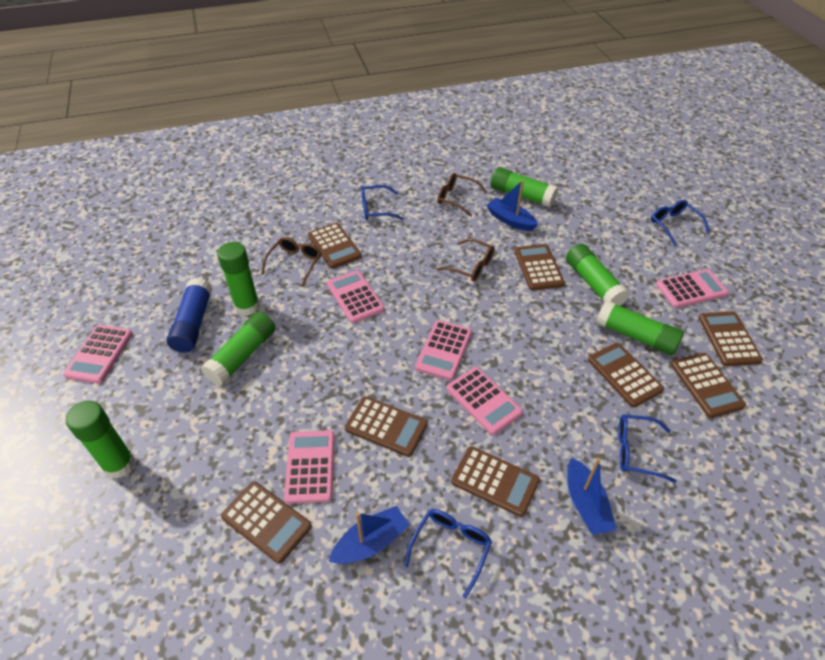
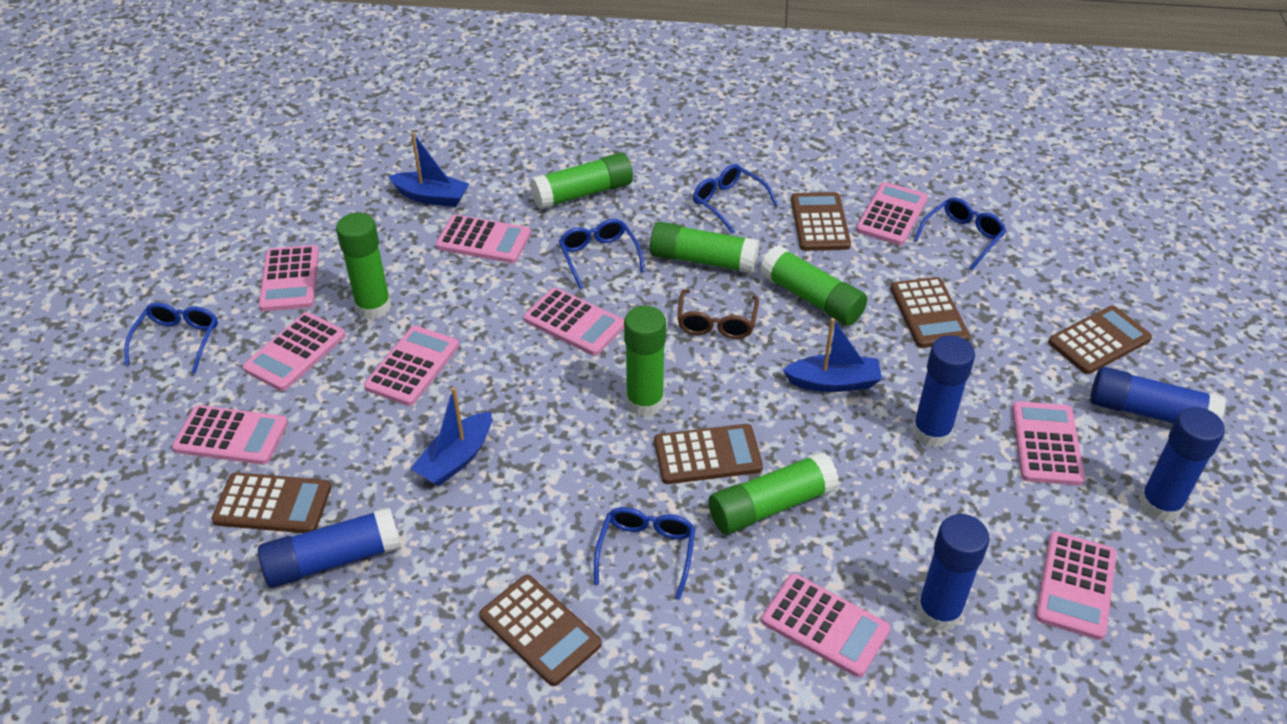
blue glasses: 4 -> 5
blue glue stick: 1 -> 5
brown calculator: 8 -> 6
brown glasses: 3 -> 1
pink calculator: 6 -> 10

